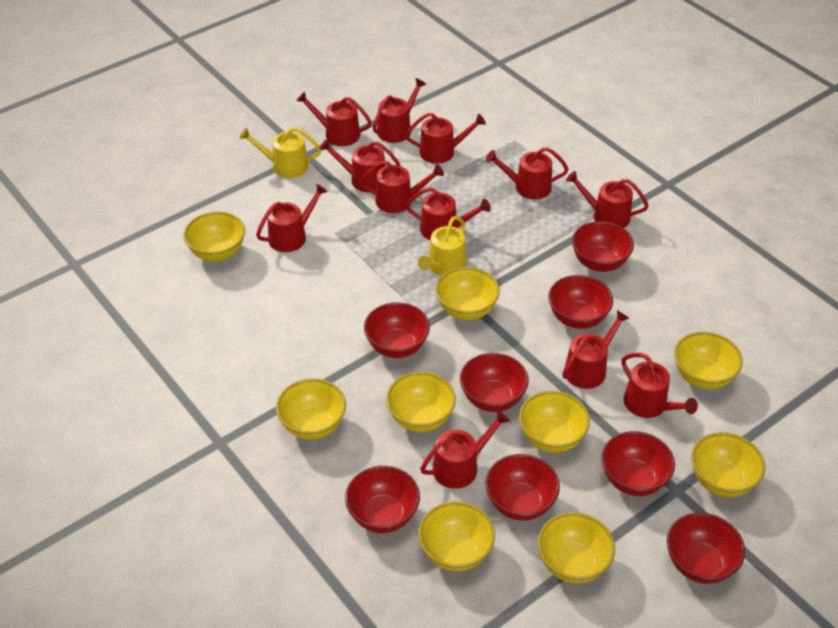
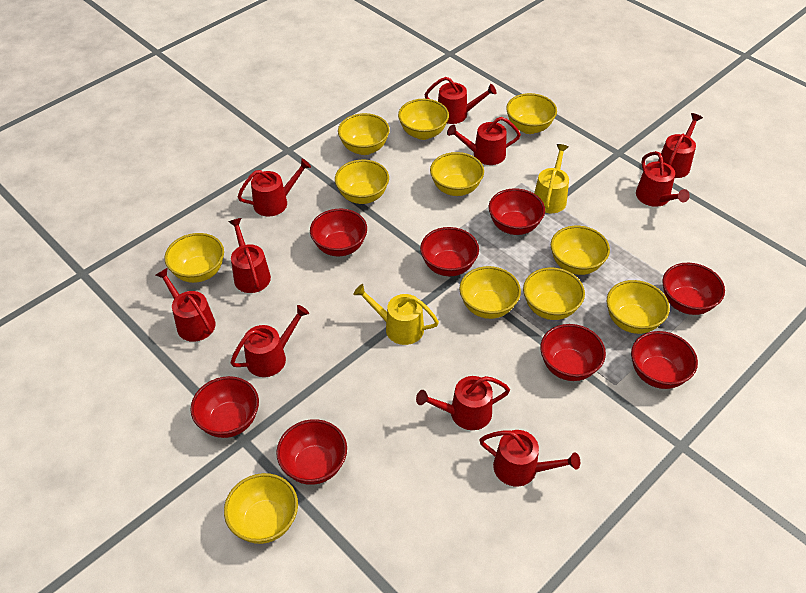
red watering can: 12 -> 10
yellow bowl: 9 -> 11

